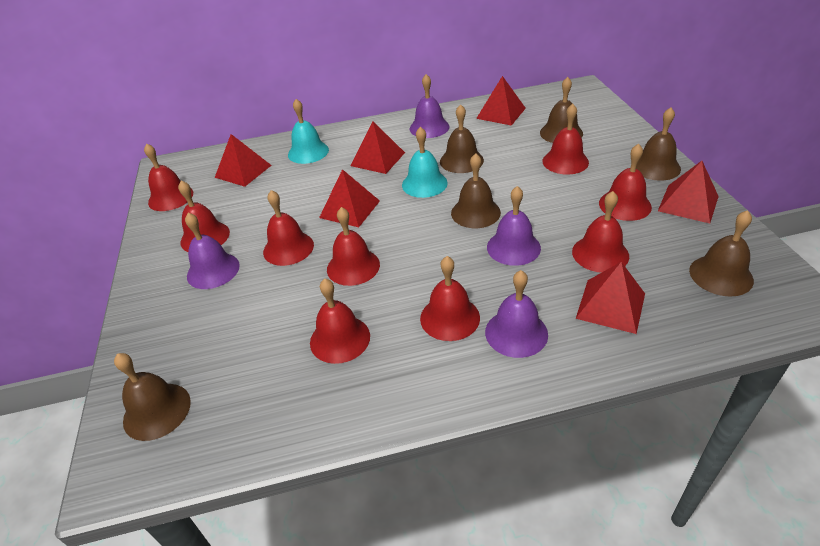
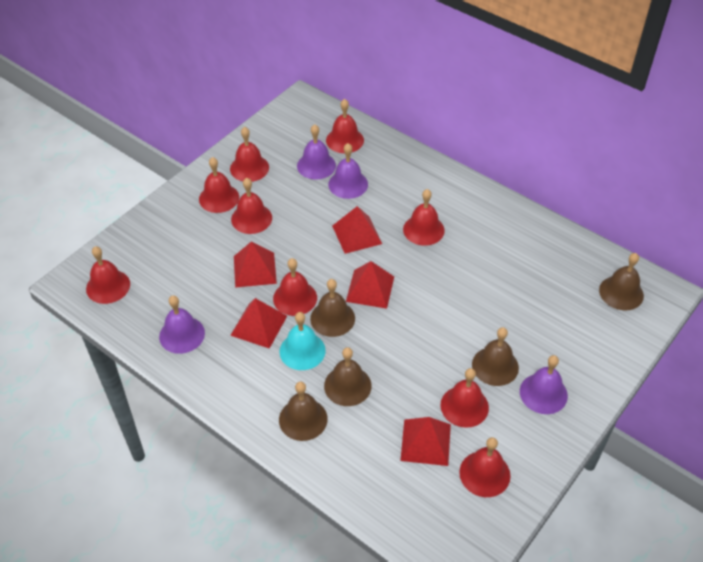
brown bell: 6 -> 5
red pyramid: 6 -> 5
turquoise bell: 2 -> 1

